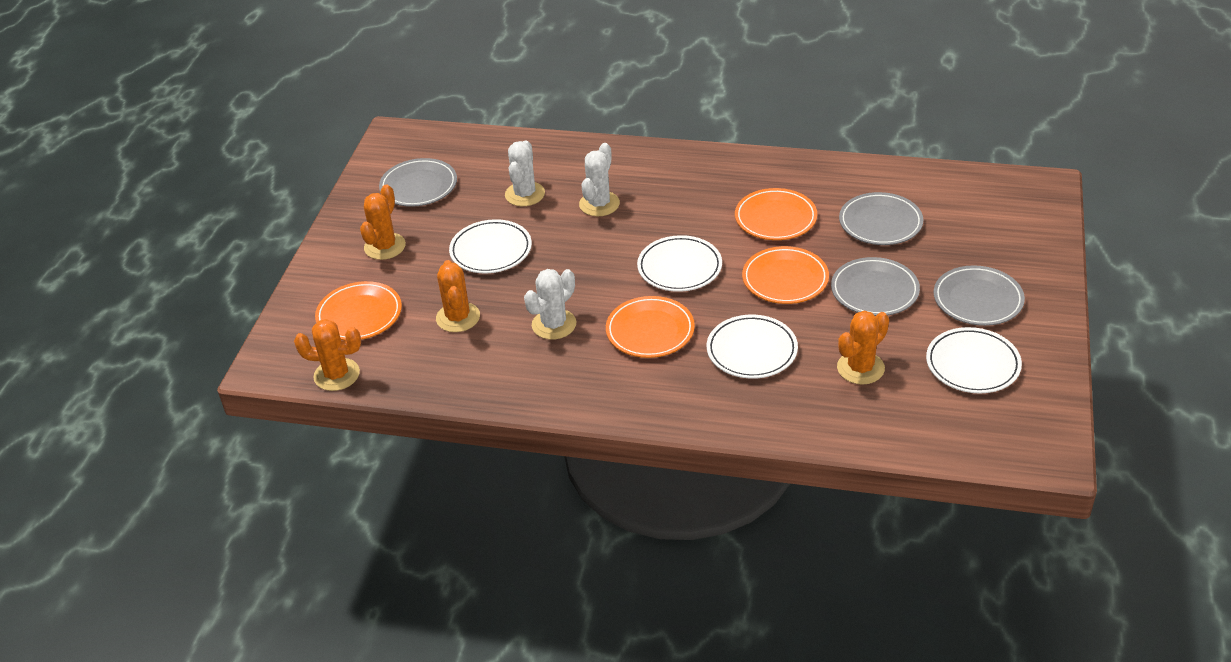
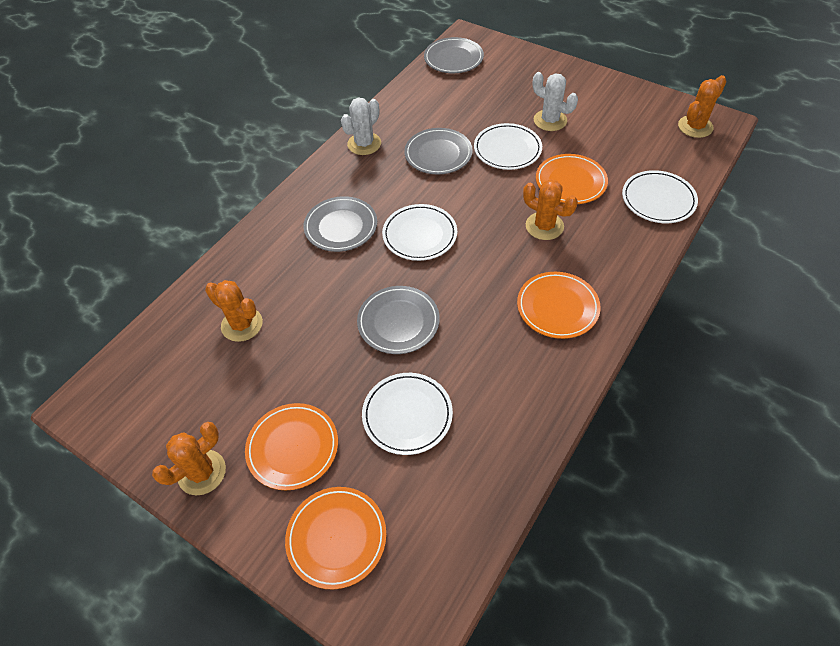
white cactus: 3 -> 2

